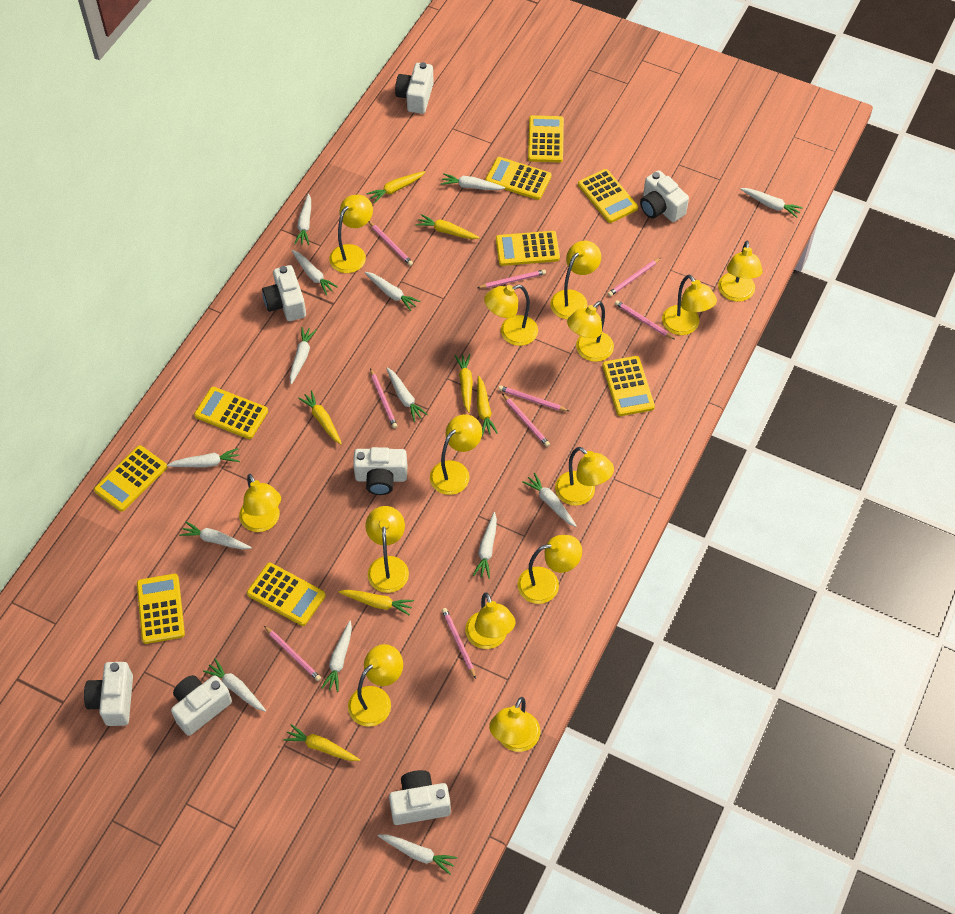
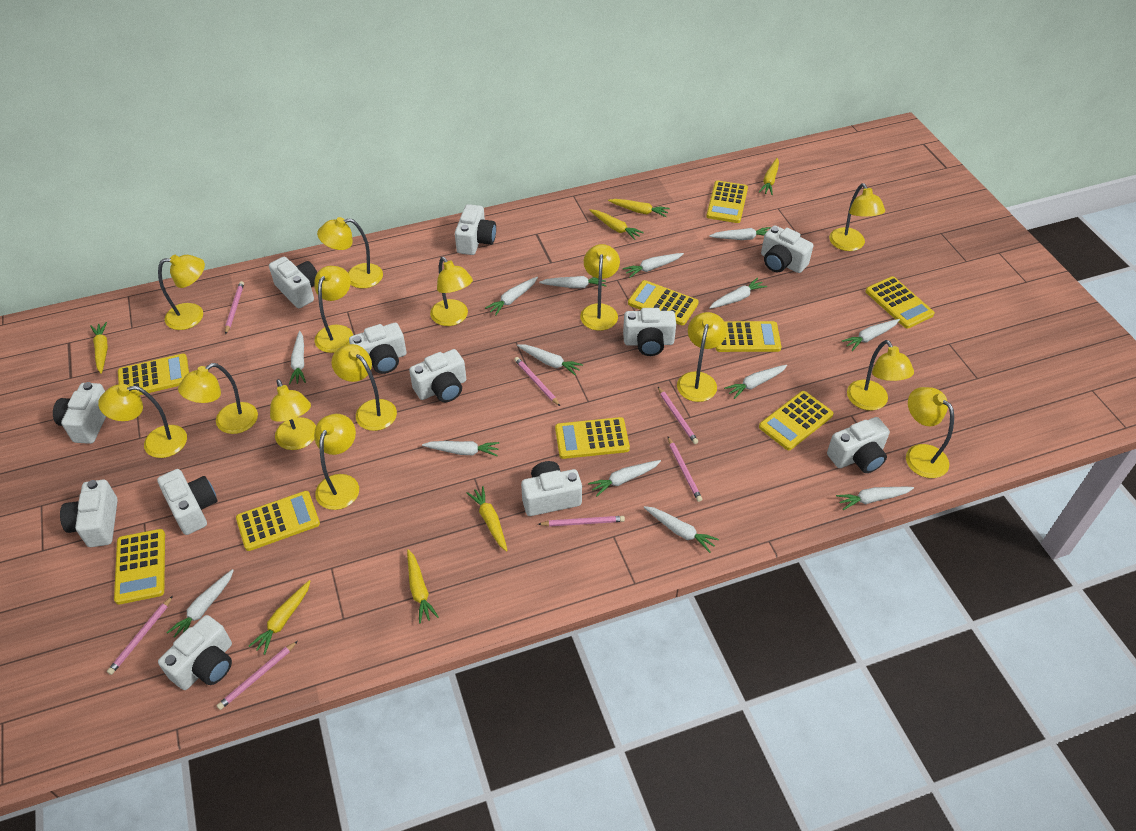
pink pencil: 9 -> 7
white camera: 7 -> 12

